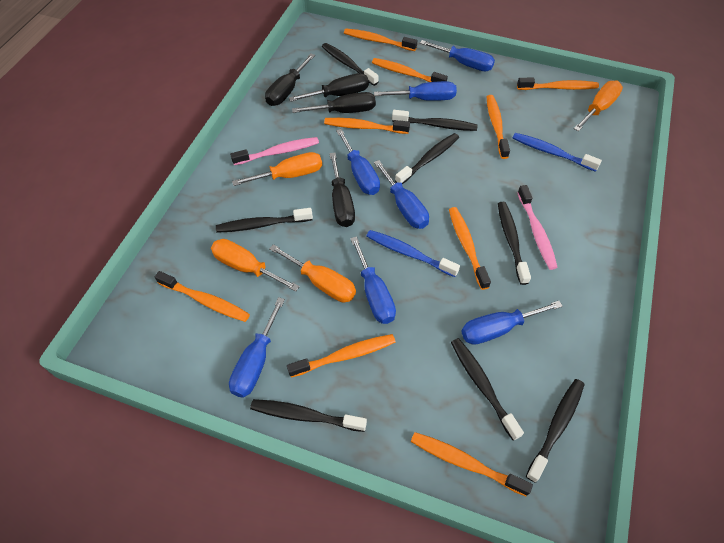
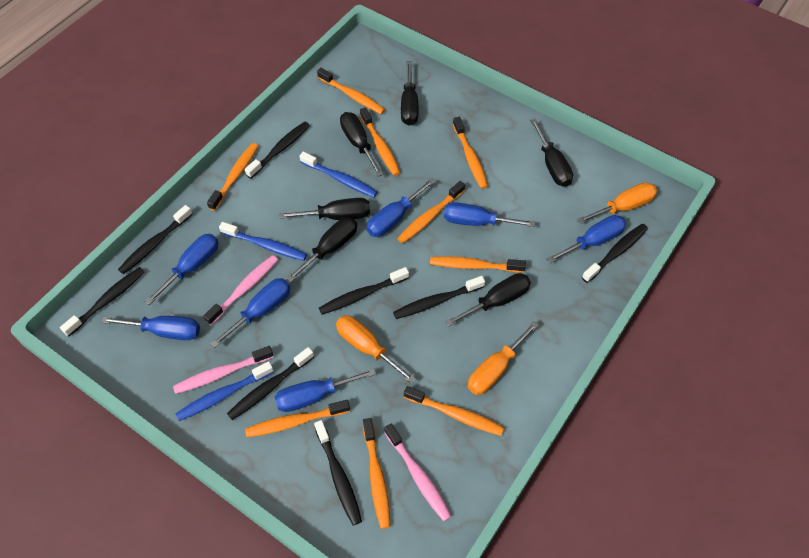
black screwdriver: 4 -> 6
blue toothbrush: 2 -> 3
orange screwdriver: 4 -> 3
pink toothbrush: 2 -> 3

